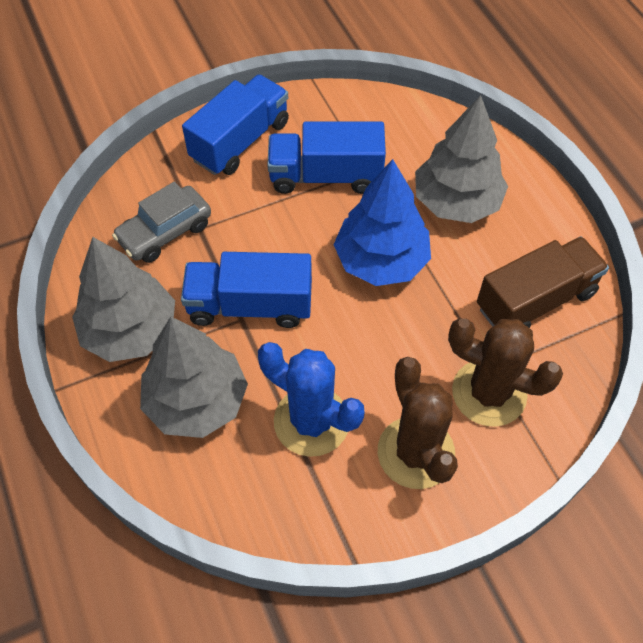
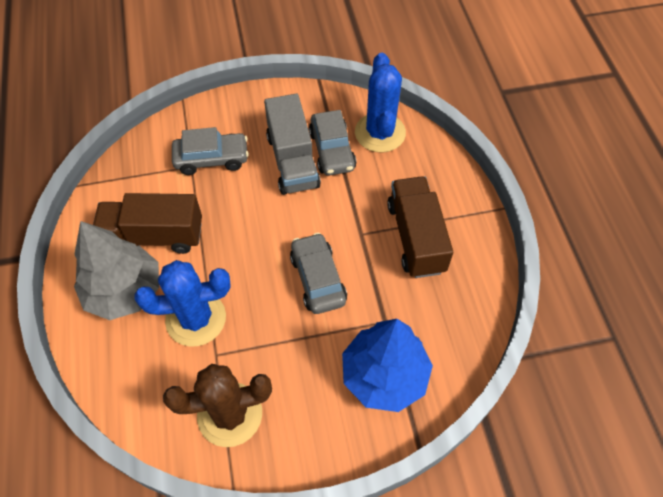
blue cactus: 1 -> 2
blue truck: 3 -> 0
brown cactus: 2 -> 1
brown truck: 1 -> 2
grey car: 1 -> 3
grey tree: 3 -> 1
grey truck: 0 -> 1

